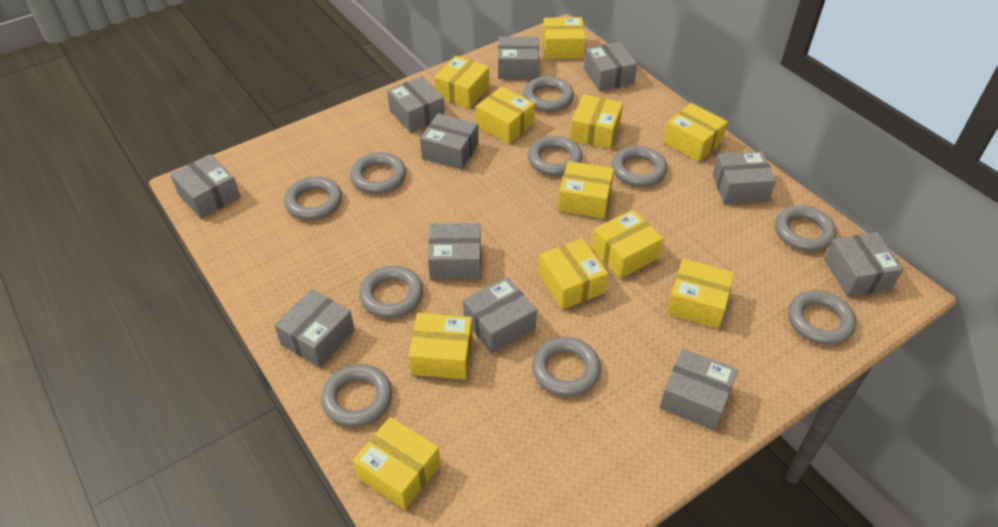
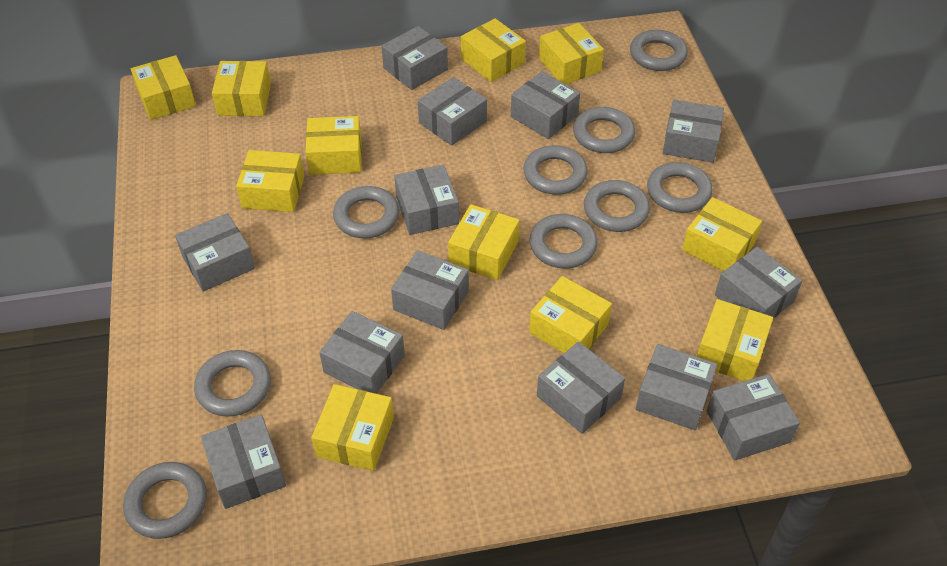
grey box: 11 -> 13
grey ring: 10 -> 9

